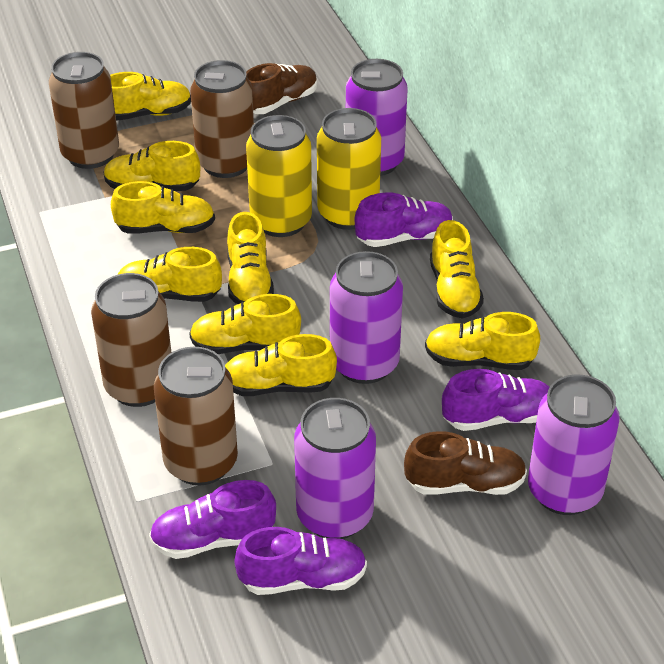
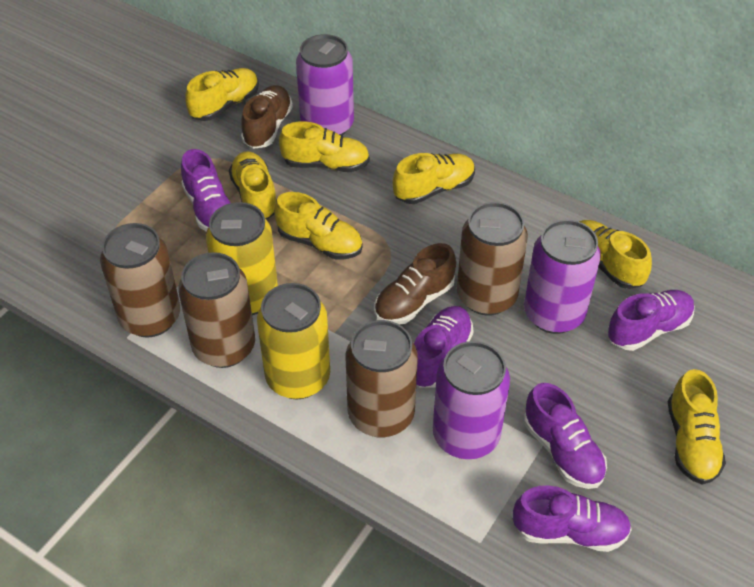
purple can: 4 -> 3
purple shoe: 4 -> 5
yellow shoe: 9 -> 7

